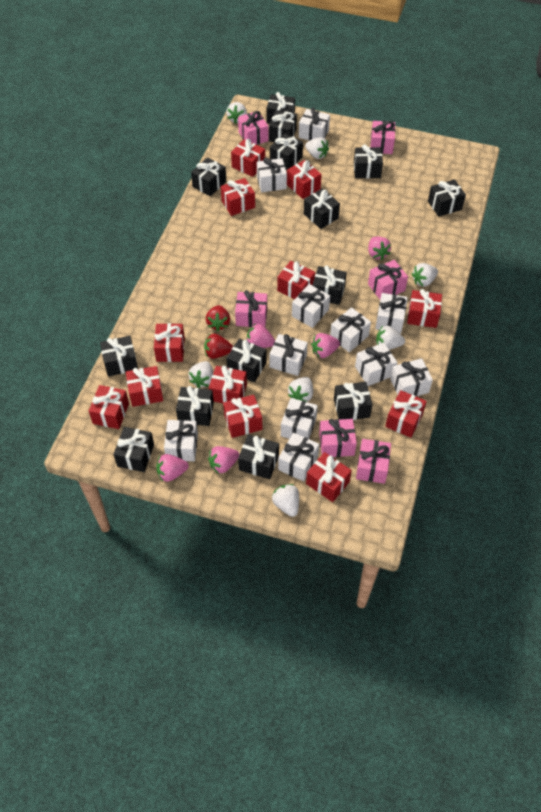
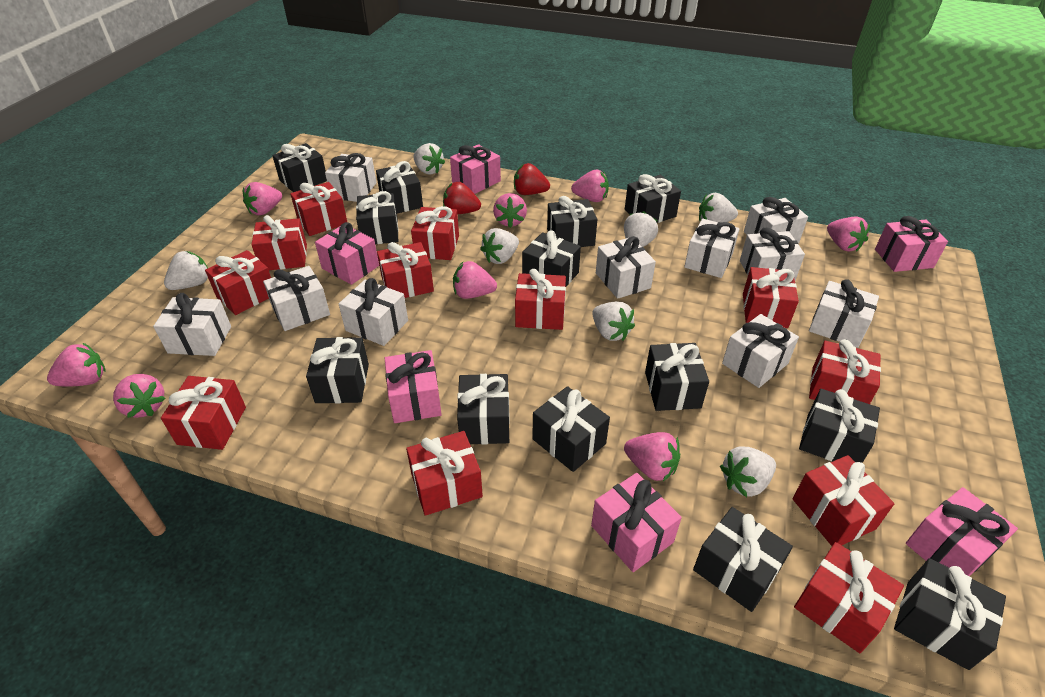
black gift: 14 -> 13
pink strawberry: 5 -> 8
white gift: 11 -> 10

